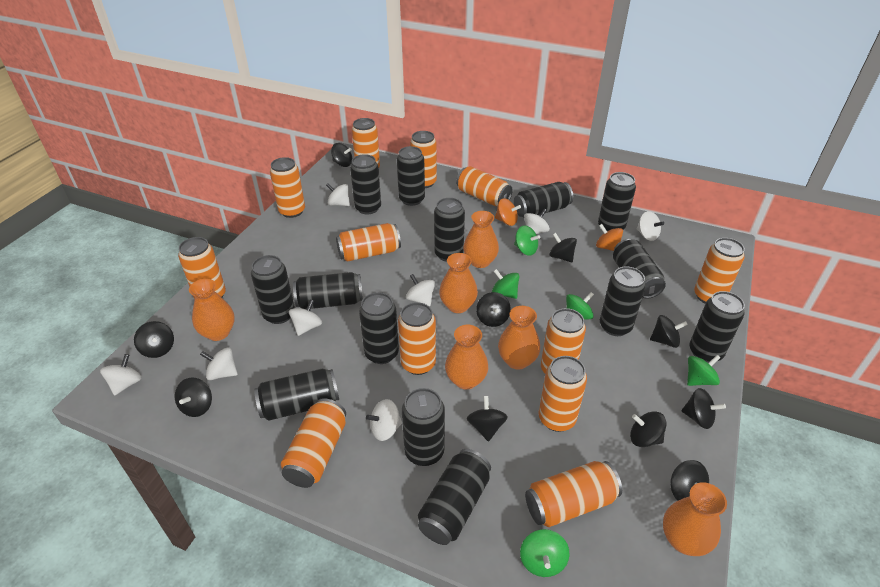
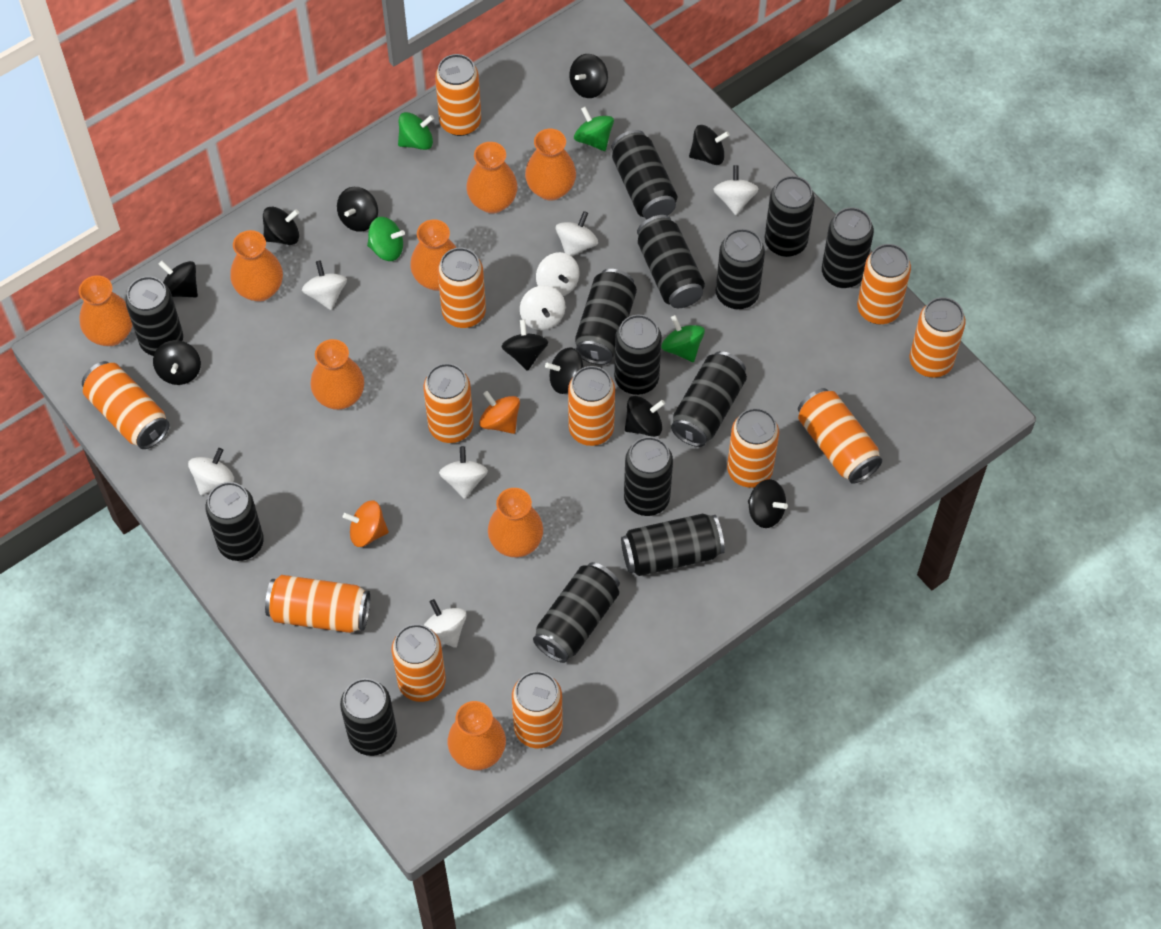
green spinning top: 5 -> 4
orange vase: 6 -> 8

